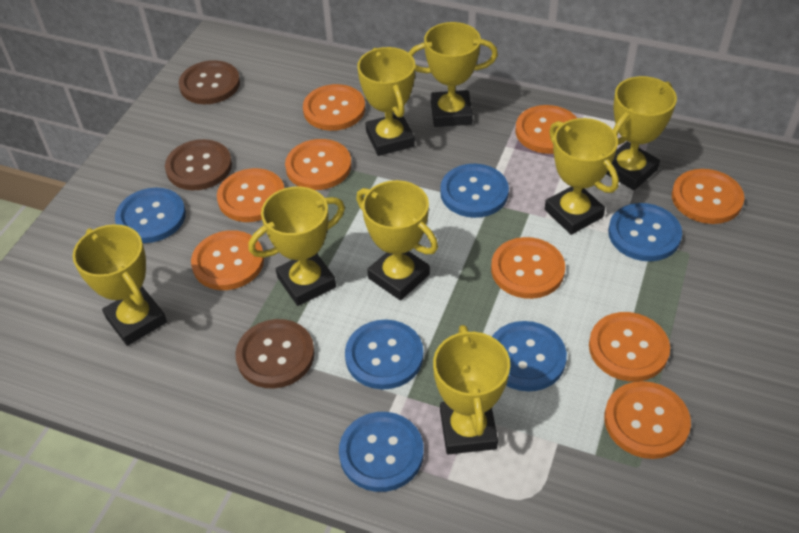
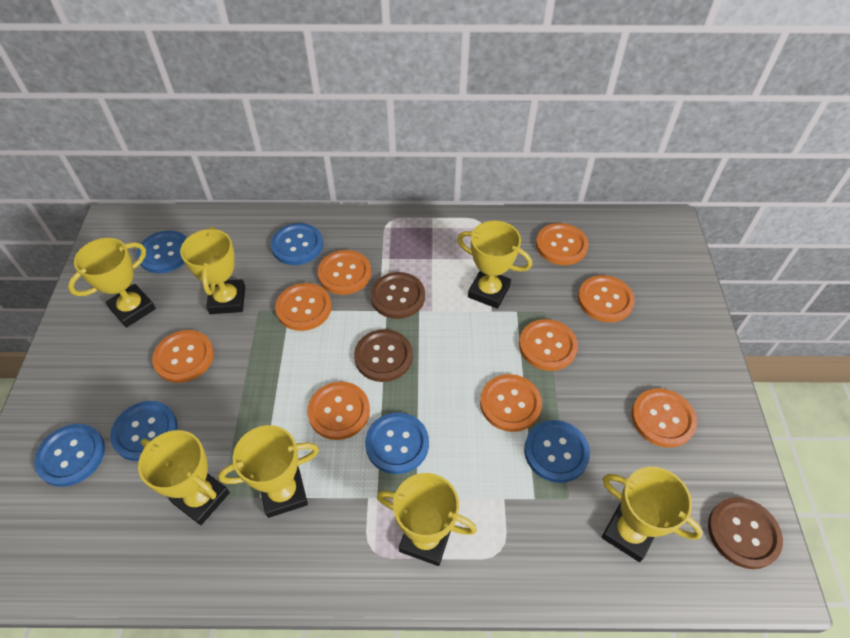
yellow trophy: 8 -> 7

